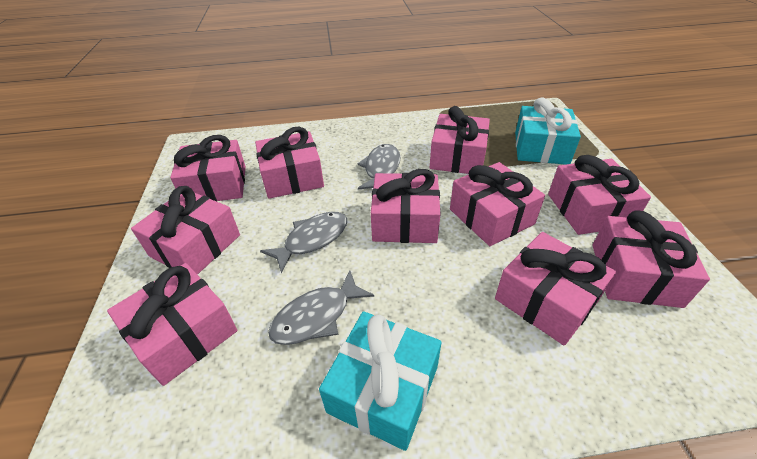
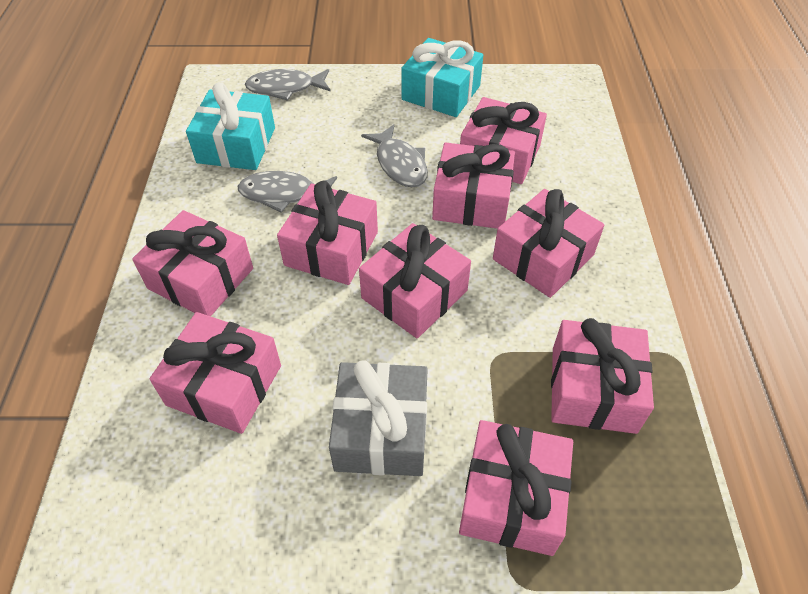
grey gift: 0 -> 1
pink gift: 10 -> 9

